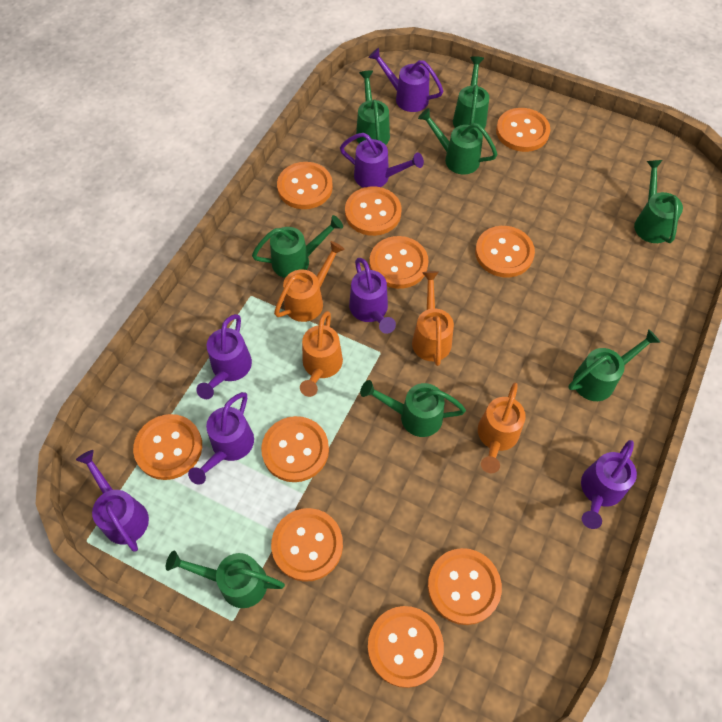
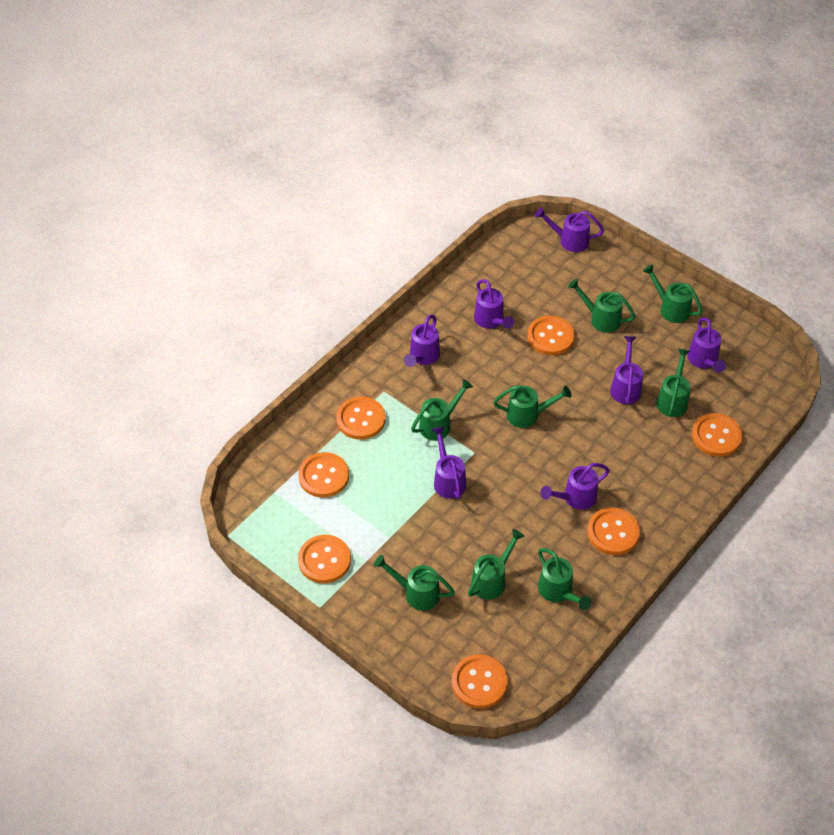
orange button: 10 -> 7
orange watering can: 4 -> 0

